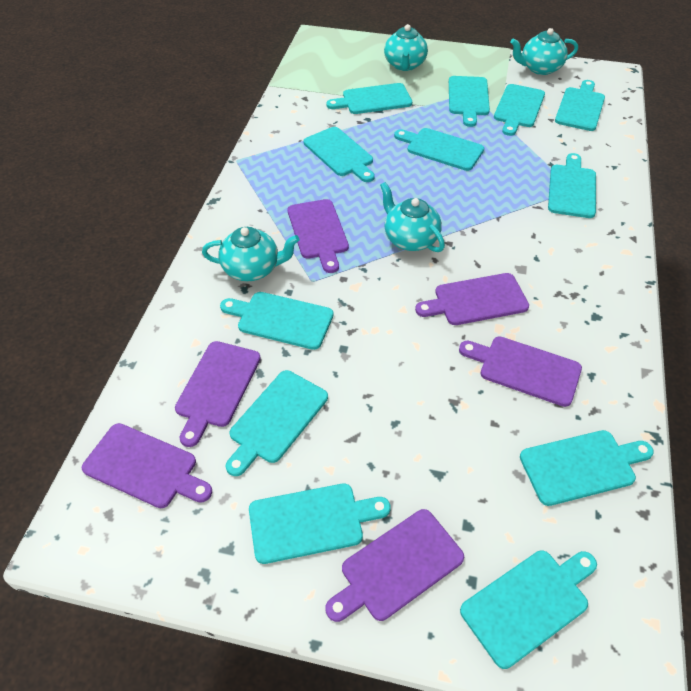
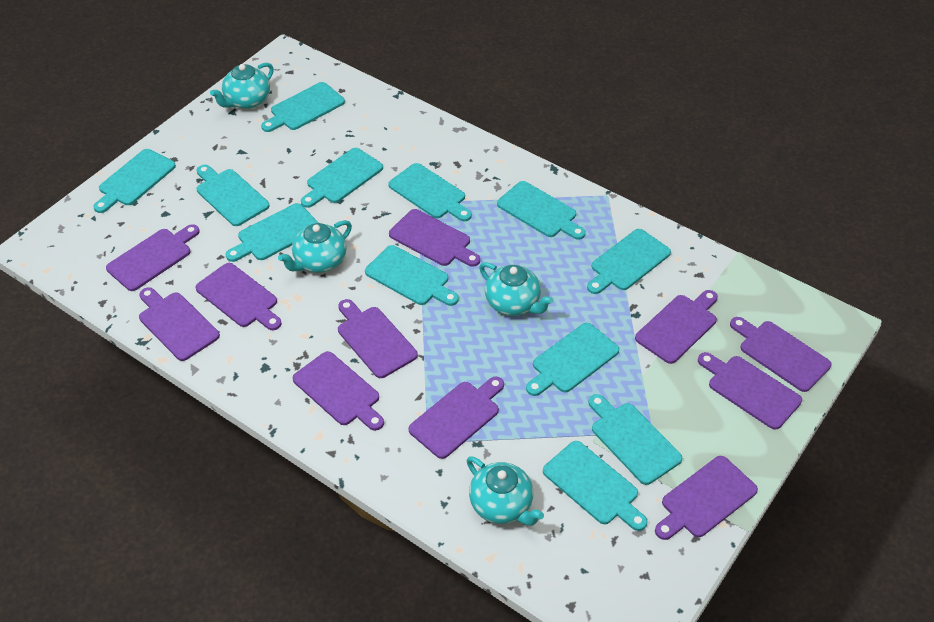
purple cutting board: 6 -> 11

